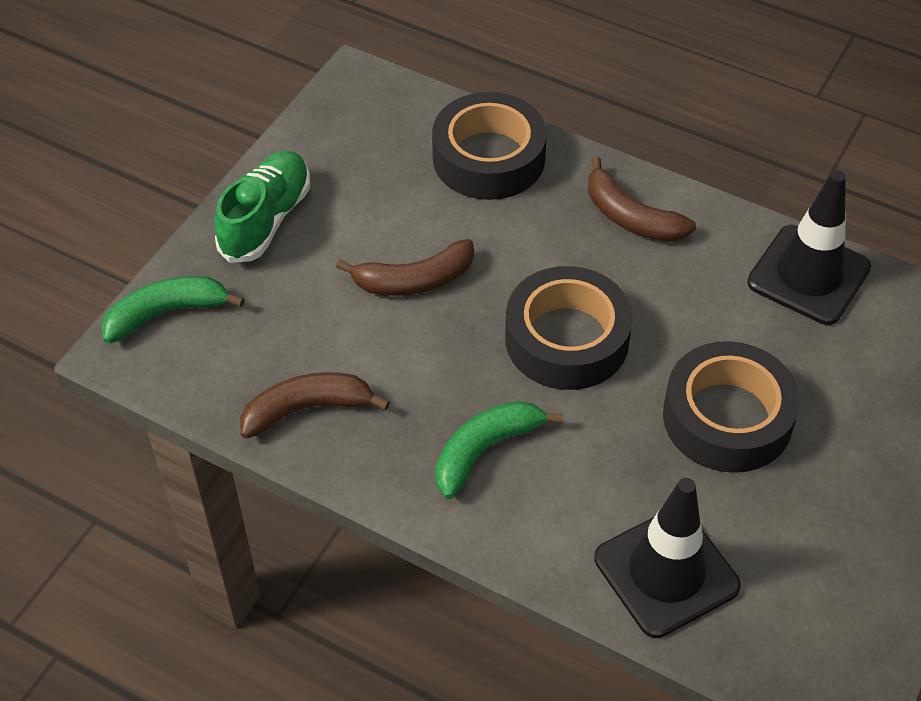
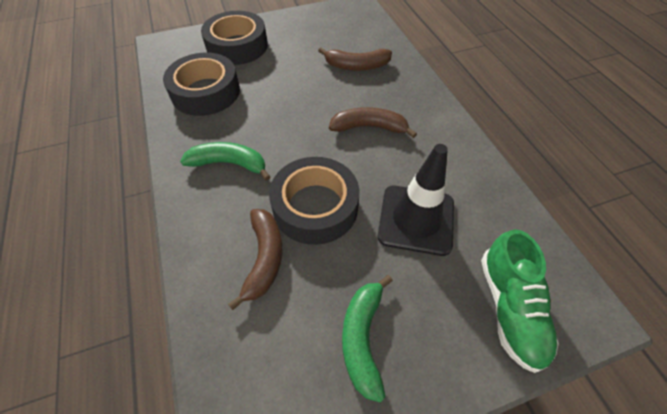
black traffic cone: 2 -> 1

